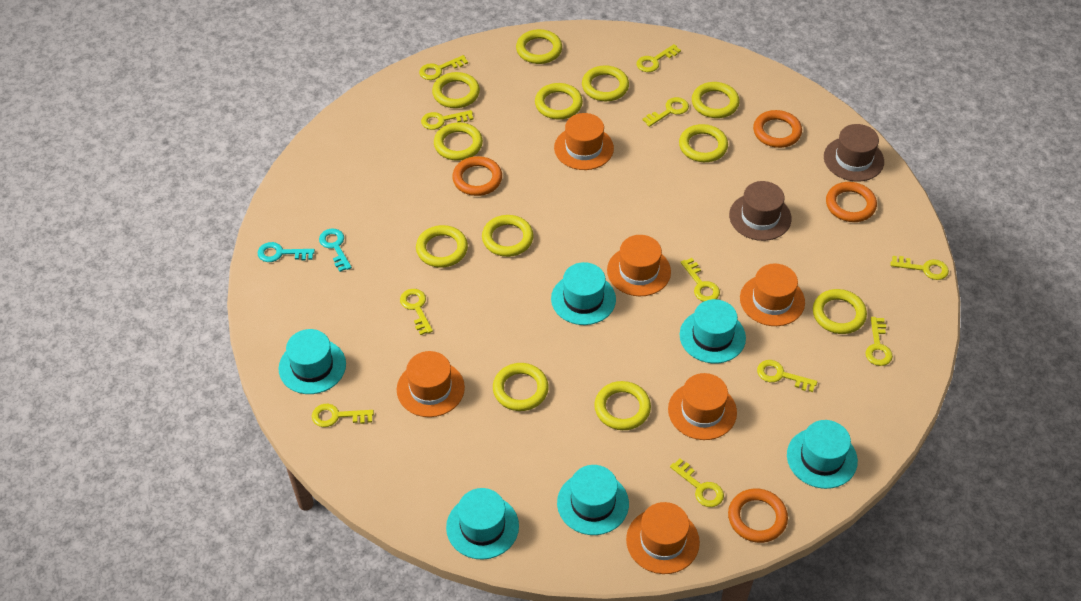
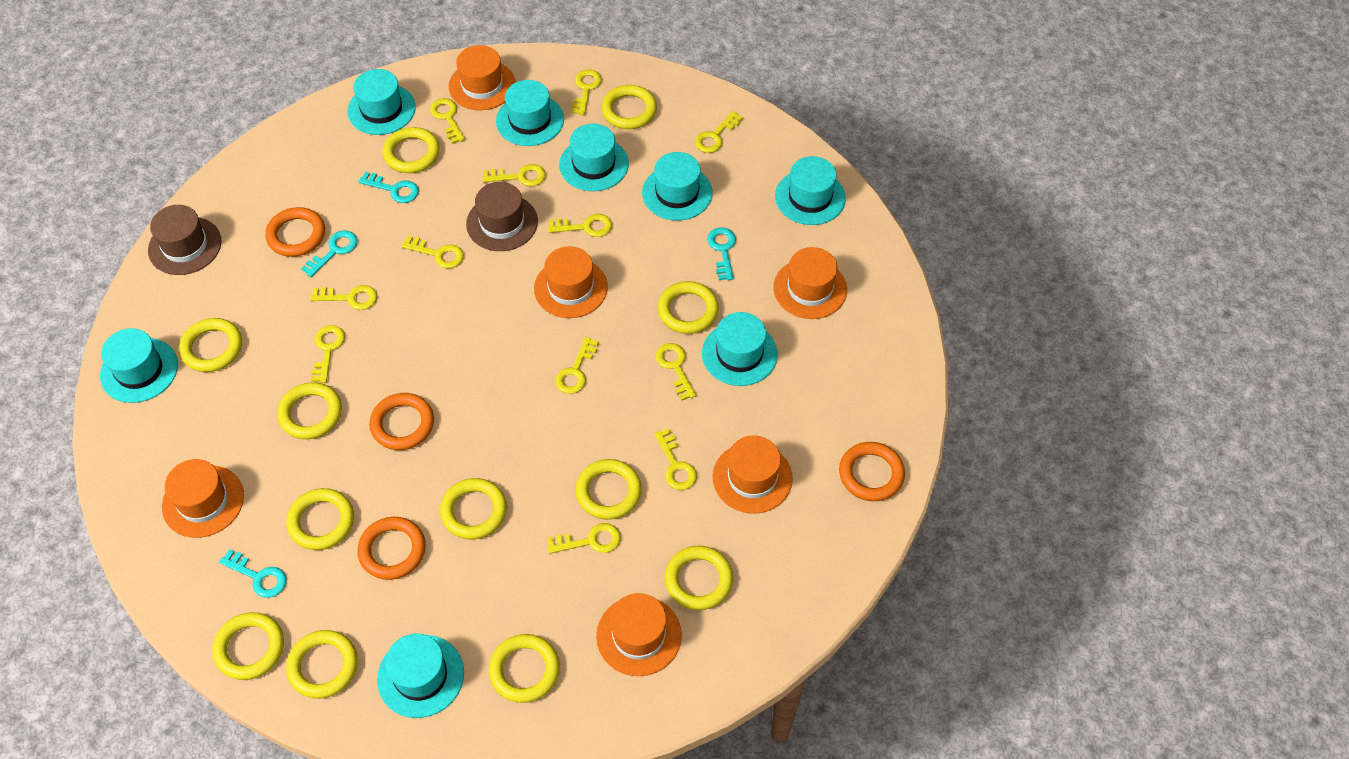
turquoise hat: 6 -> 8
turquoise key: 2 -> 4
yellow key: 11 -> 12

